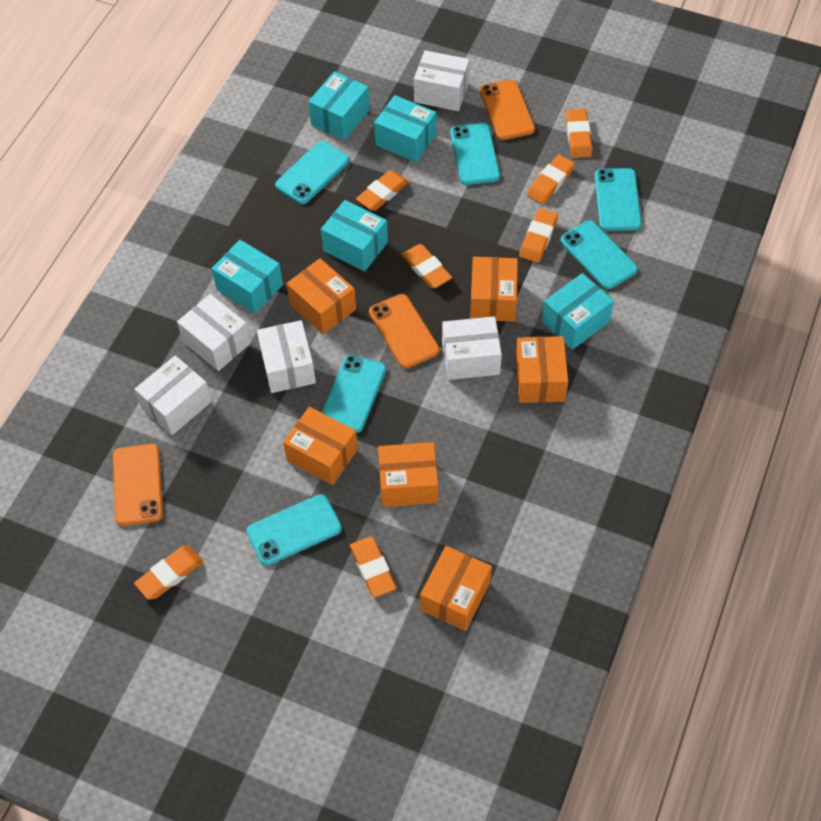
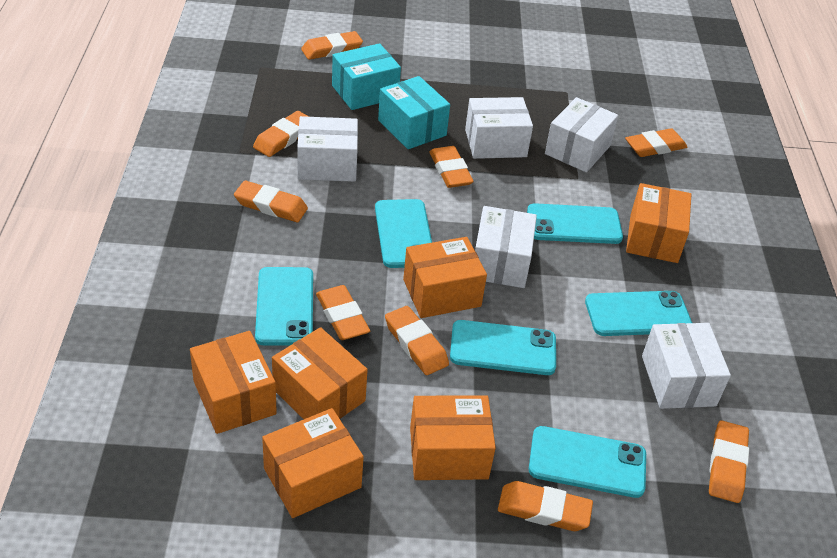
orange eraser: 7 -> 9
orange phone: 3 -> 0
turquoise box: 5 -> 2

